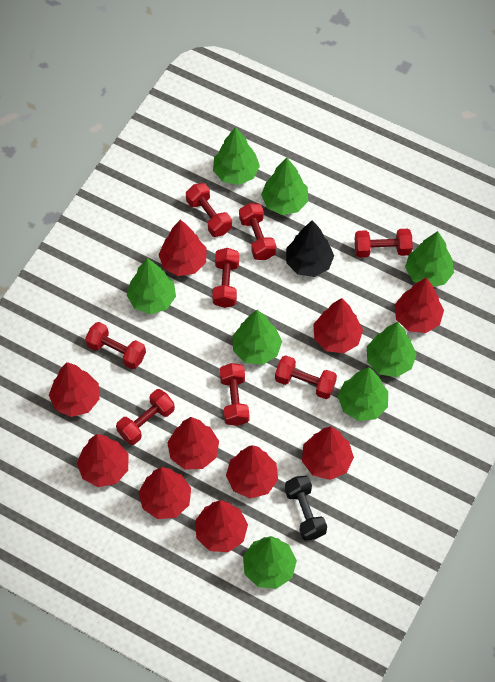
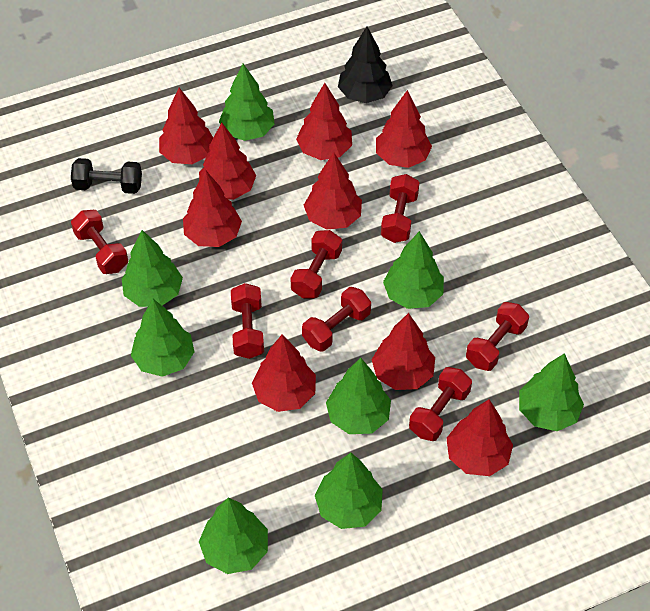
red dumbbell: 8 -> 7
red tree: 10 -> 9

